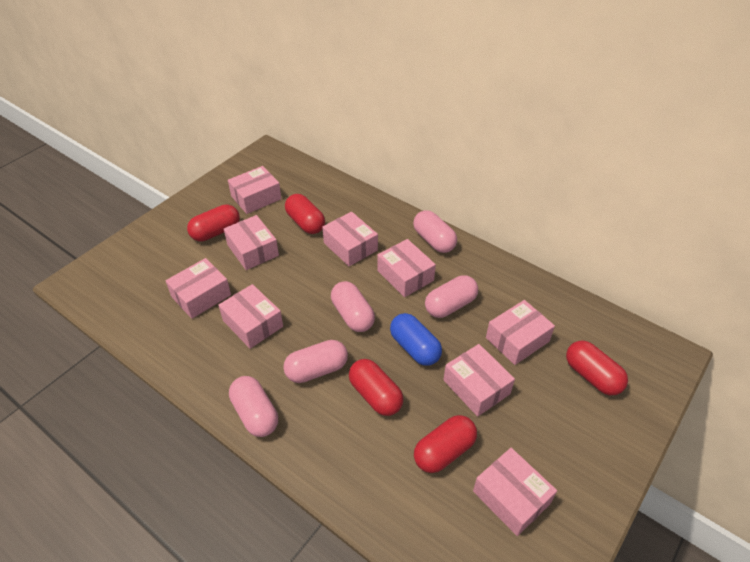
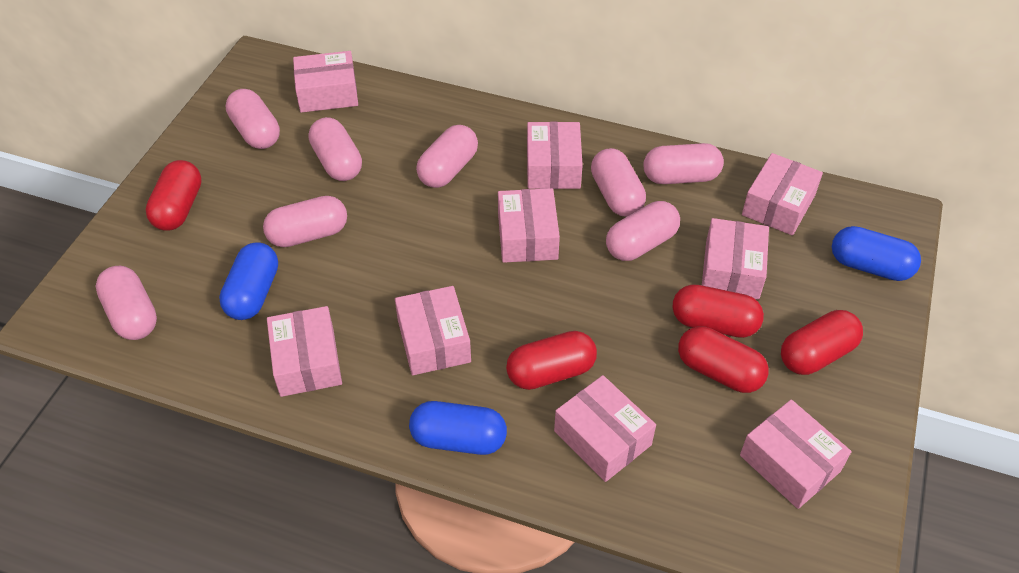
blue capsule: 1 -> 3
pink capsule: 5 -> 8

